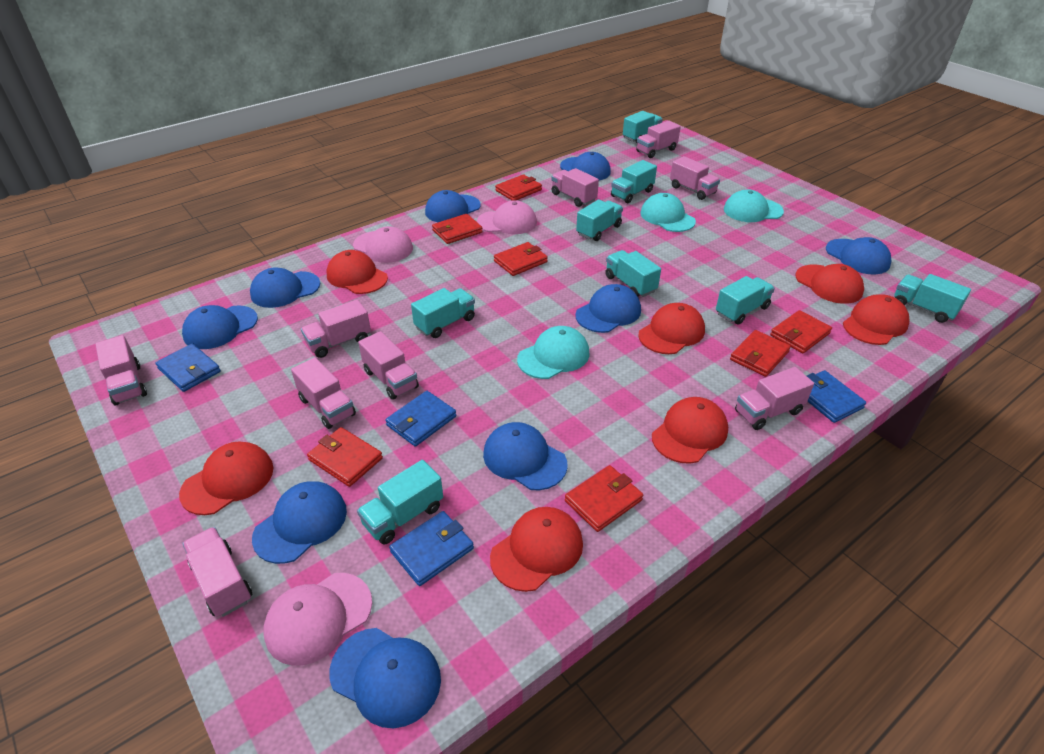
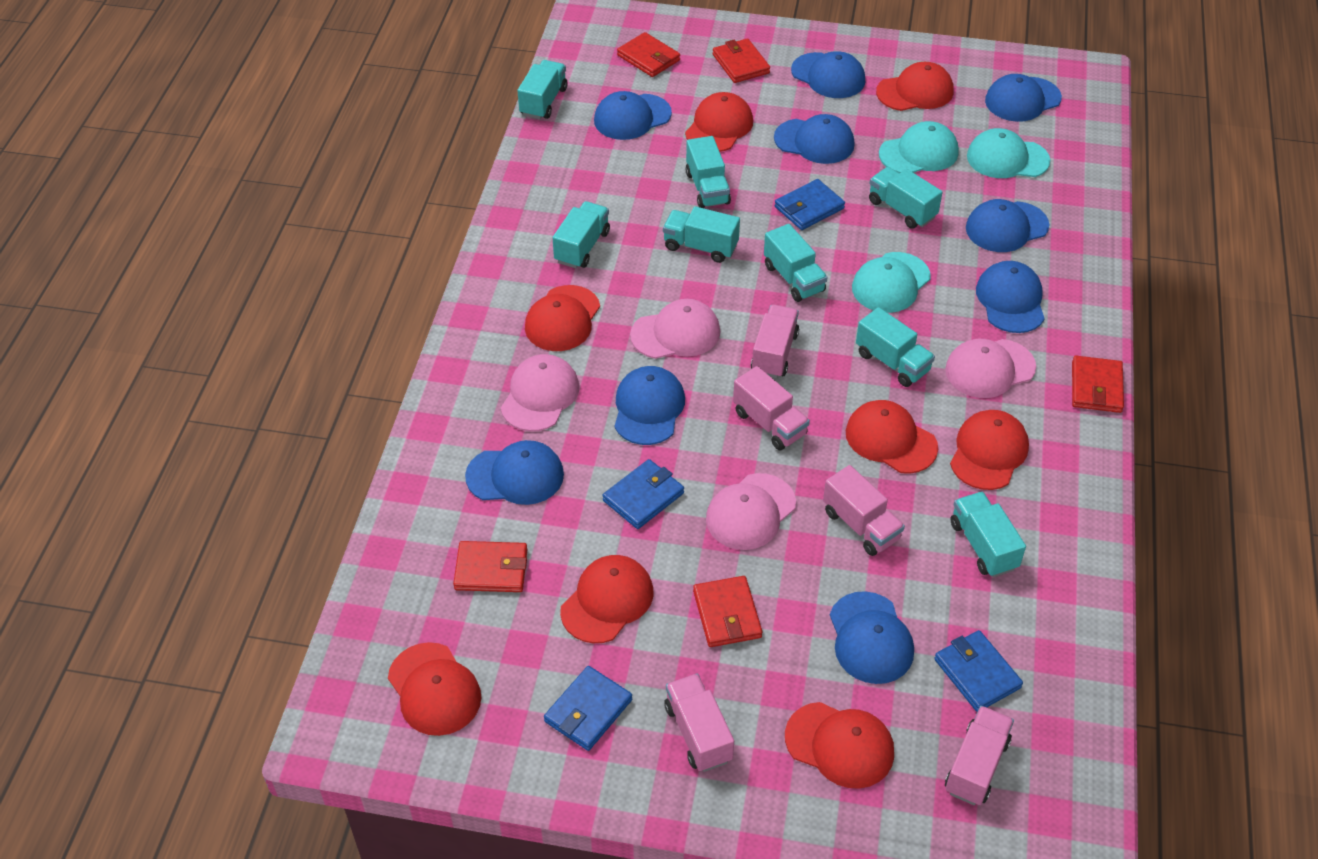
pink cap: 3 -> 4
pink truck: 9 -> 5
red cap: 7 -> 8
red wallet: 7 -> 5

